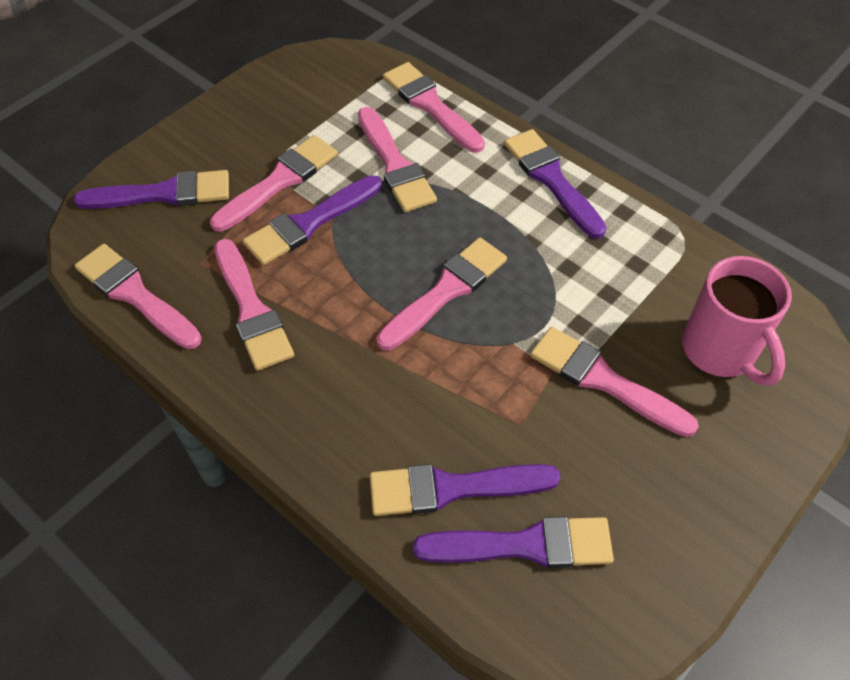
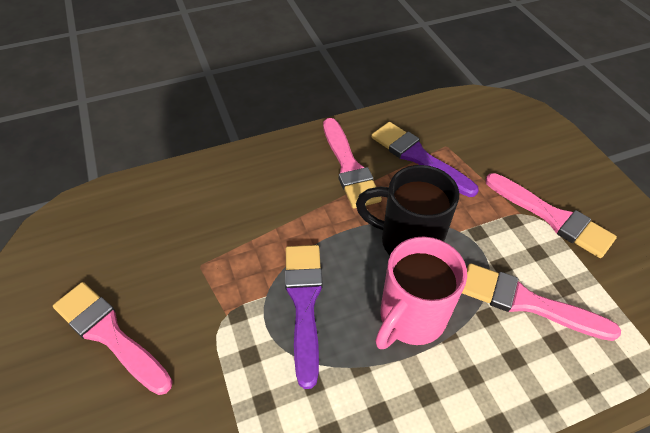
black mug: 0 -> 1
pink brush: 7 -> 4
purple brush: 5 -> 2

